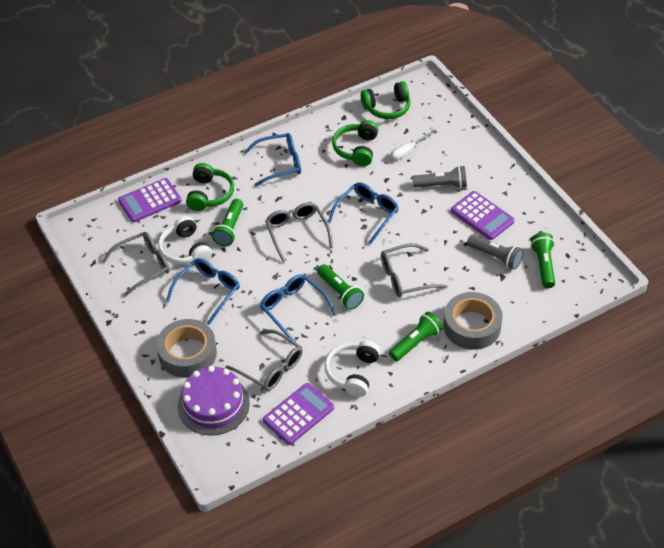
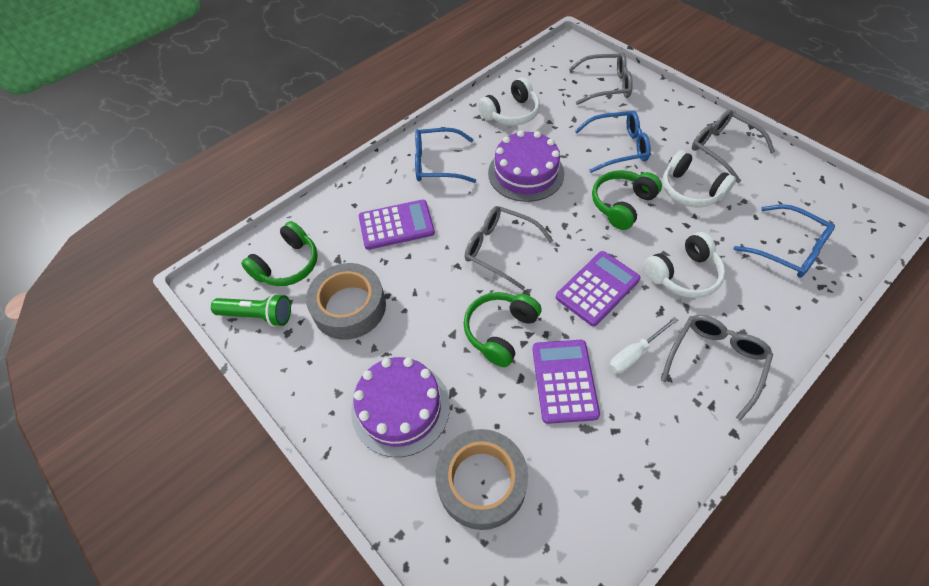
blue glasses: 4 -> 3
green flashlight: 4 -> 1
grey flashlight: 2 -> 0
purple cake: 1 -> 2
white headphones: 2 -> 3

